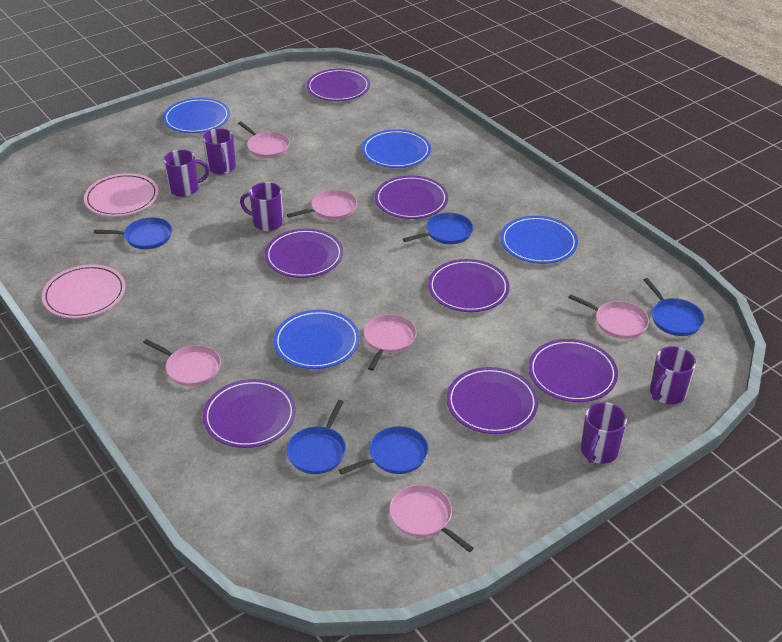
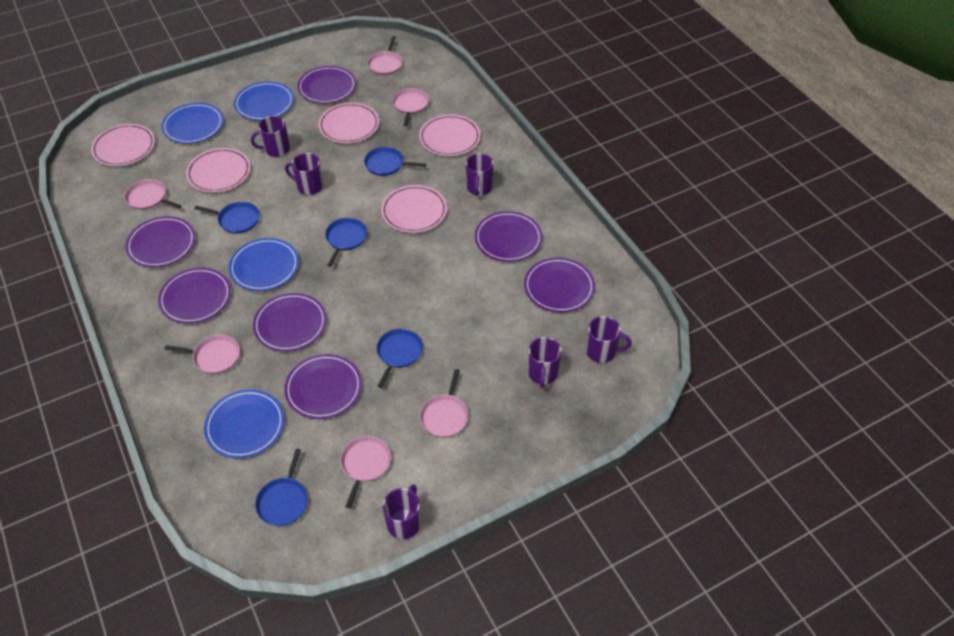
pink plate: 2 -> 5
purple mug: 5 -> 6

